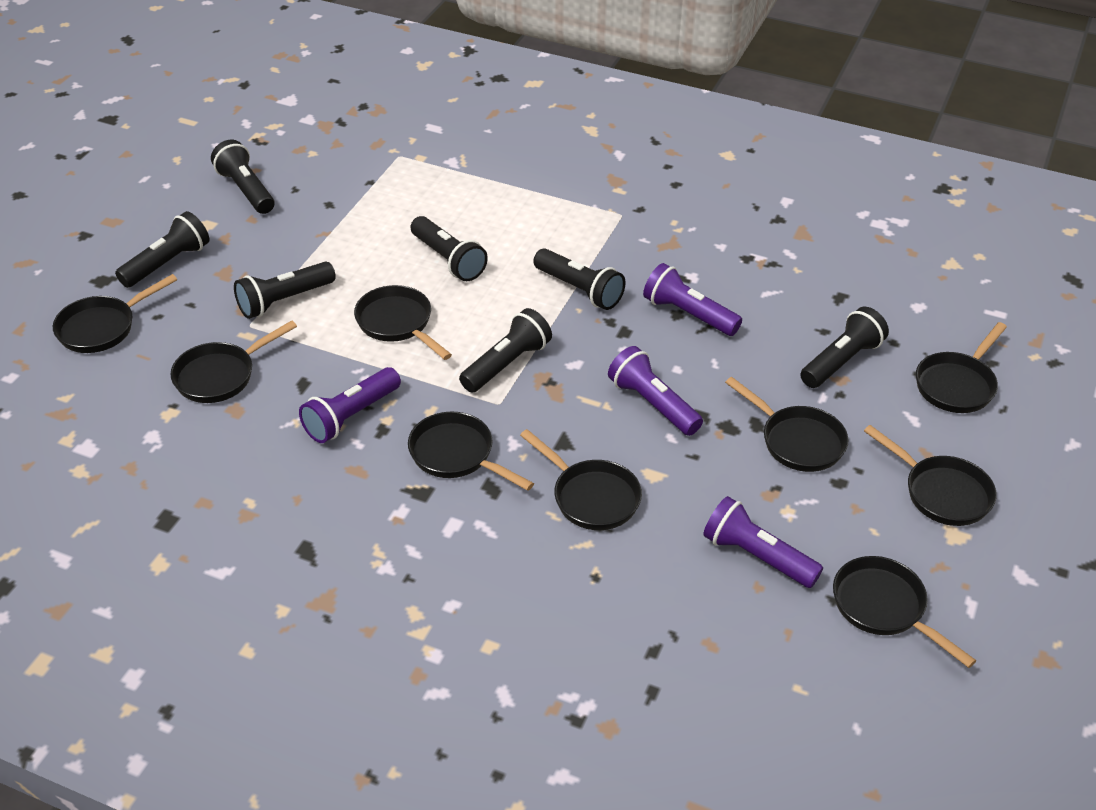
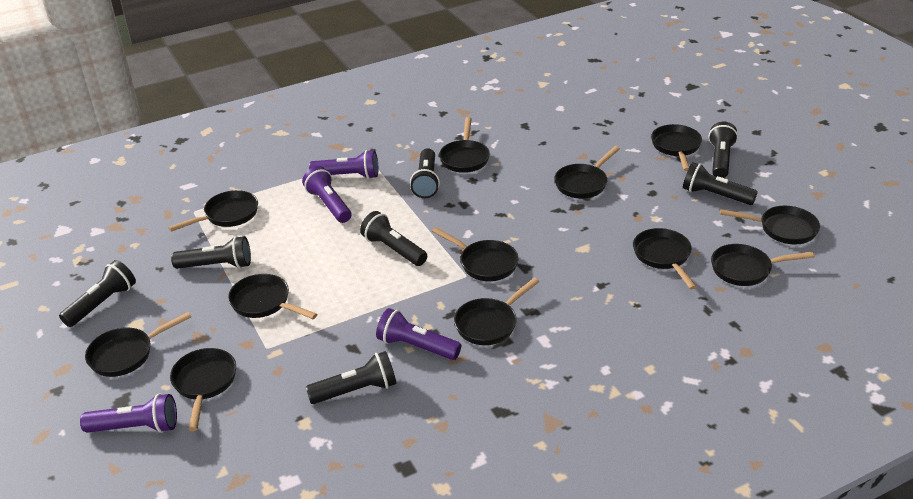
black pan: 9 -> 12

